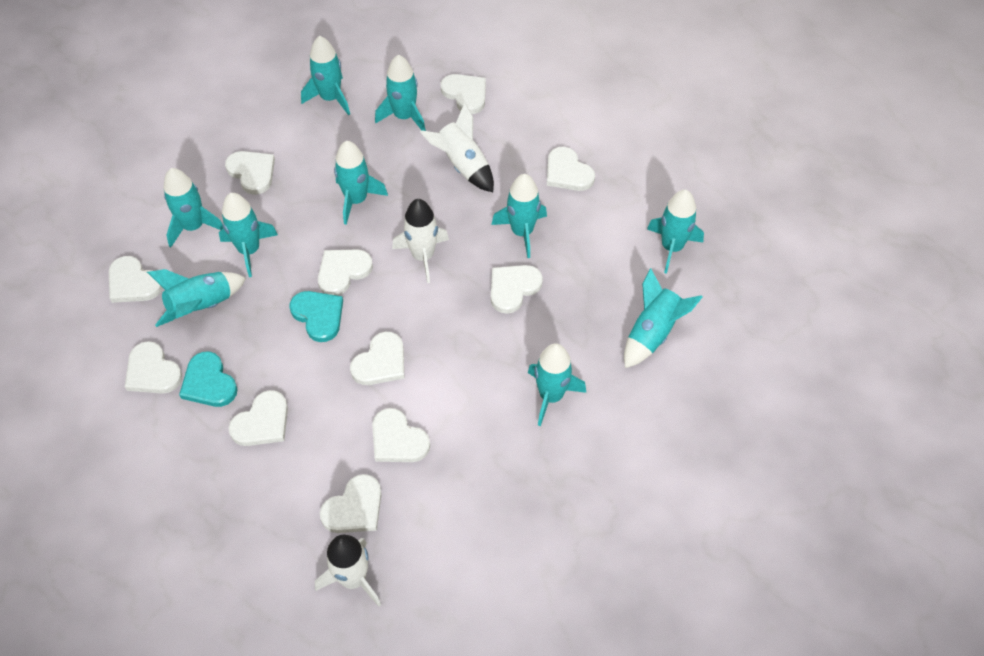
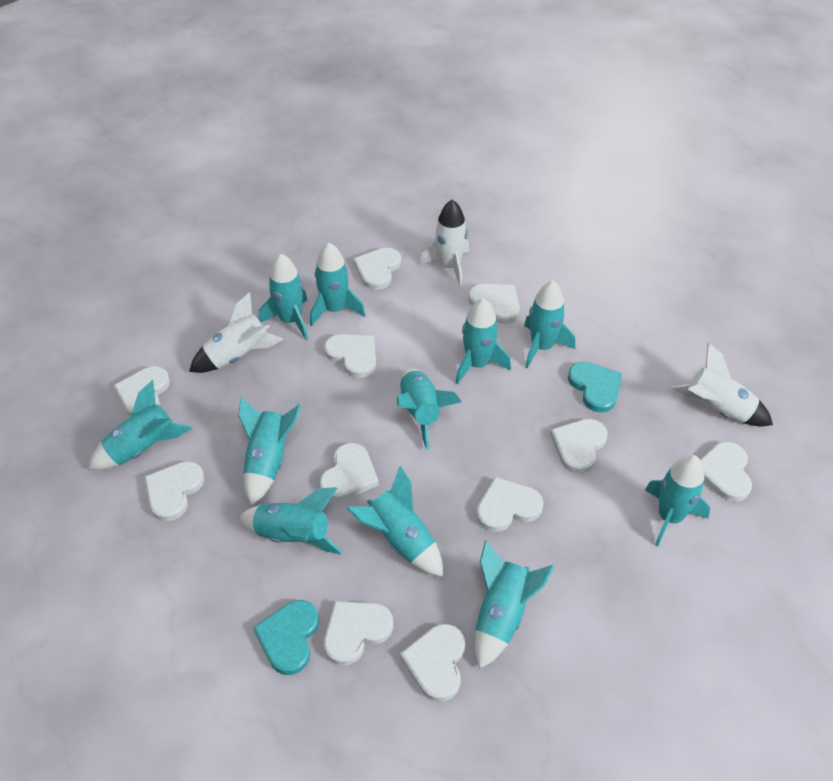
turquoise rocket: 10 -> 11

